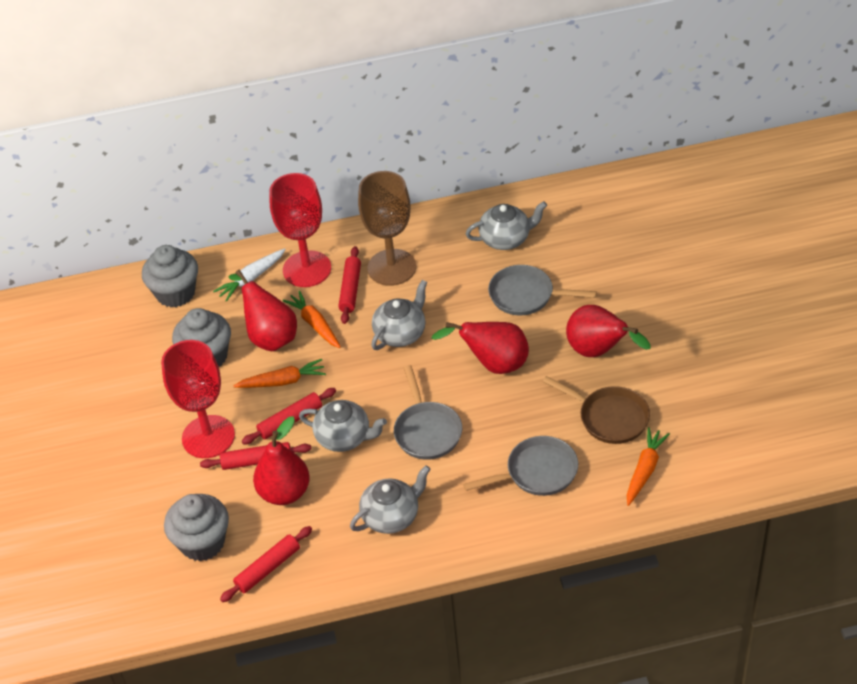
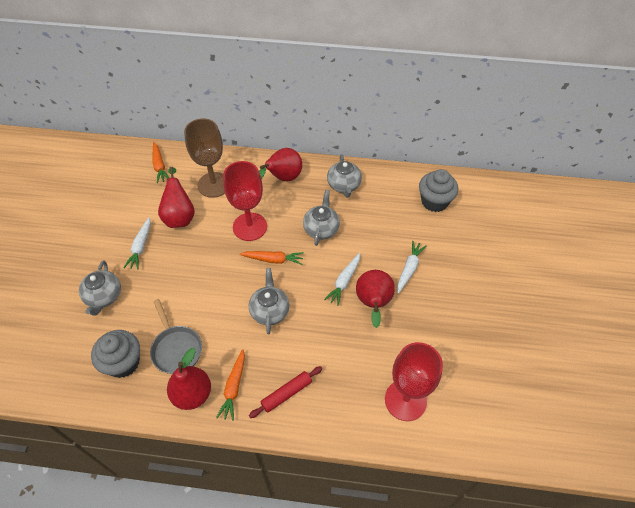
brown pan: 1 -> 0
grey cupcake: 3 -> 2
grey pan: 3 -> 1
red rolling pin: 4 -> 1
white carrot: 1 -> 3

